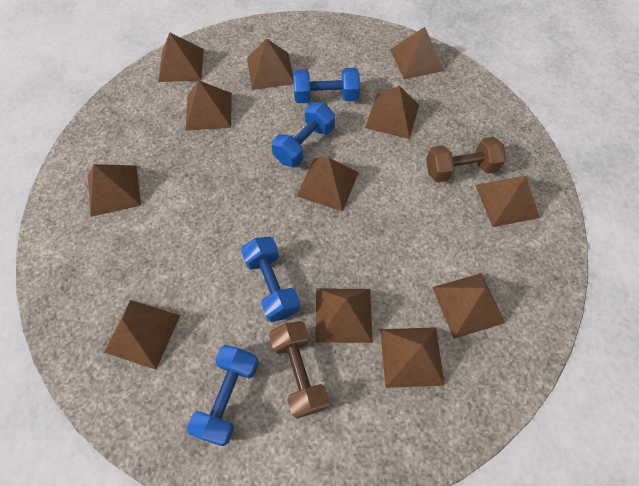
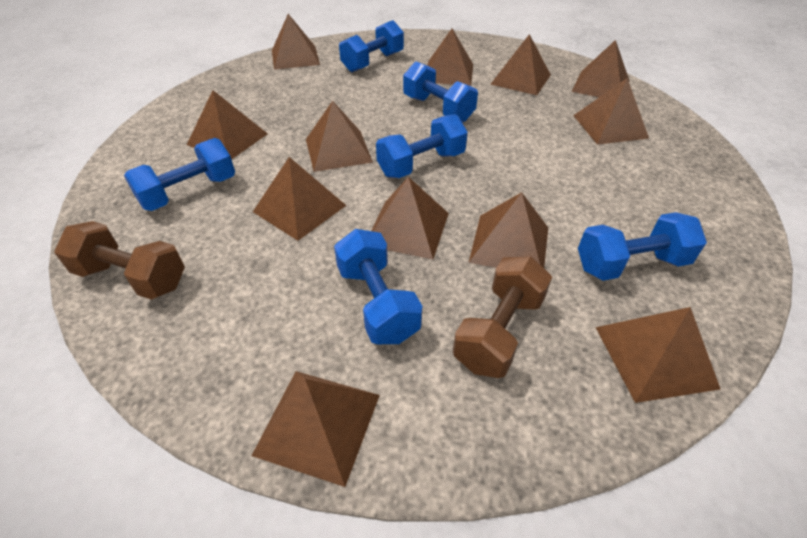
blue dumbbell: 4 -> 6

